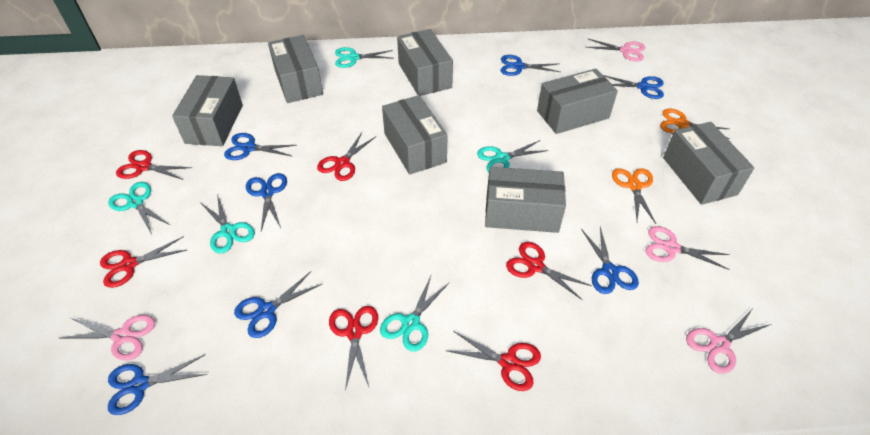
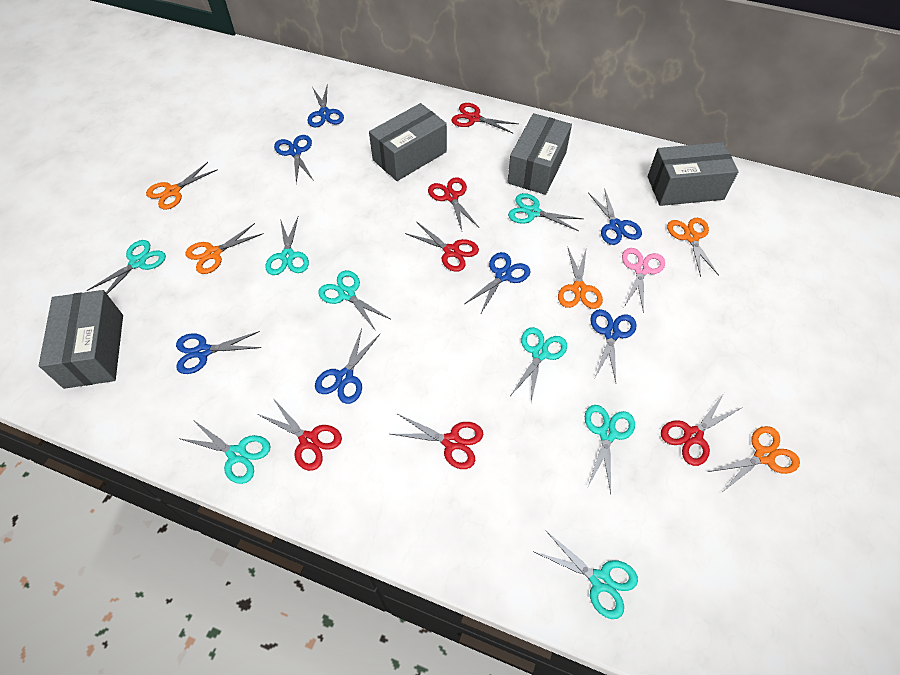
grey box: 7 -> 4
orange scissors: 2 -> 5
pink scissors: 4 -> 1
turquoise scissors: 5 -> 8

